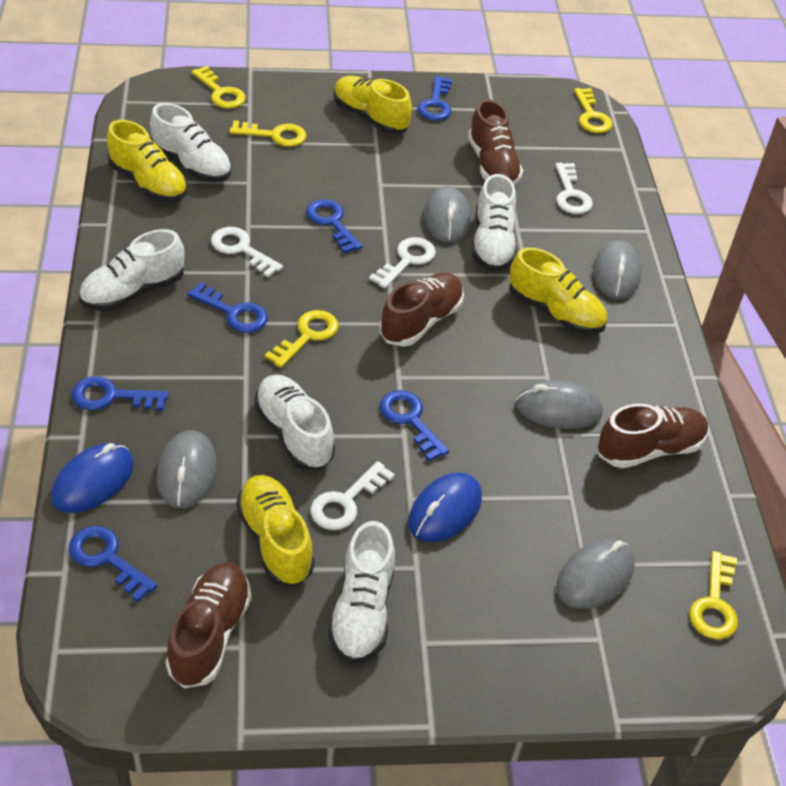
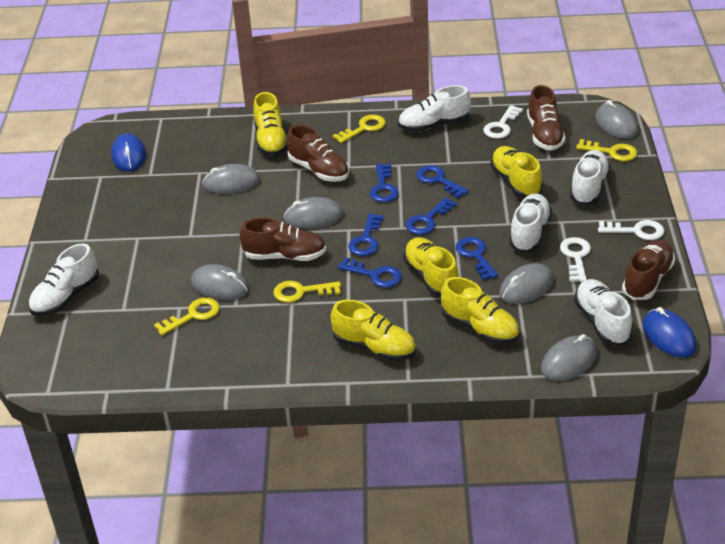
grey mouse: 5 -> 6
white key: 4 -> 3
yellow key: 5 -> 4
yellow shoe: 4 -> 5

